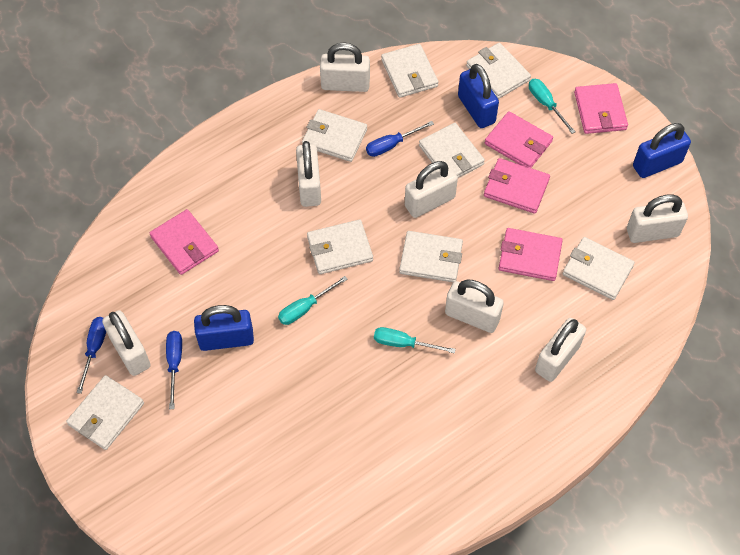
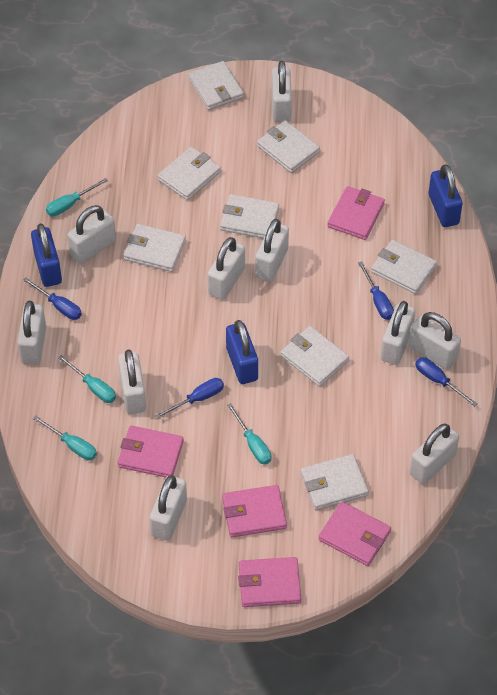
blue screwdriver: 3 -> 4
turquoise screwdriver: 3 -> 4
white padlock: 7 -> 10

